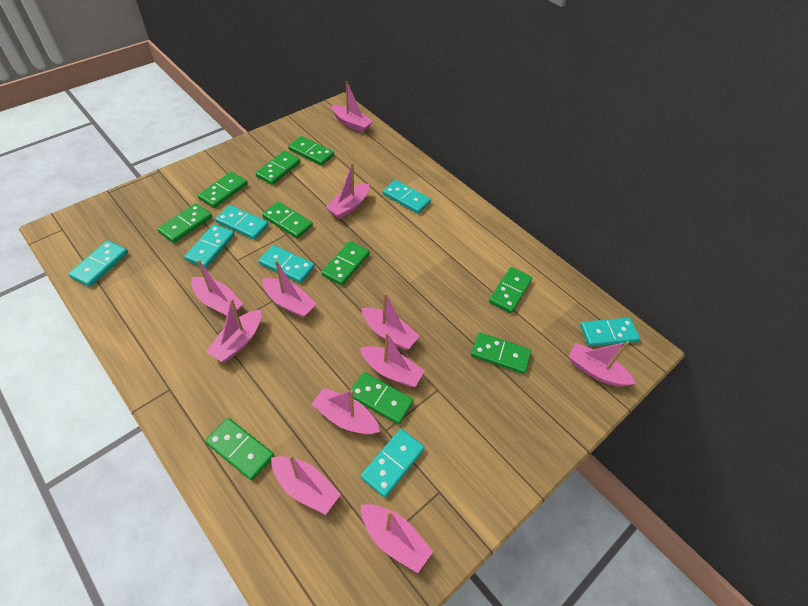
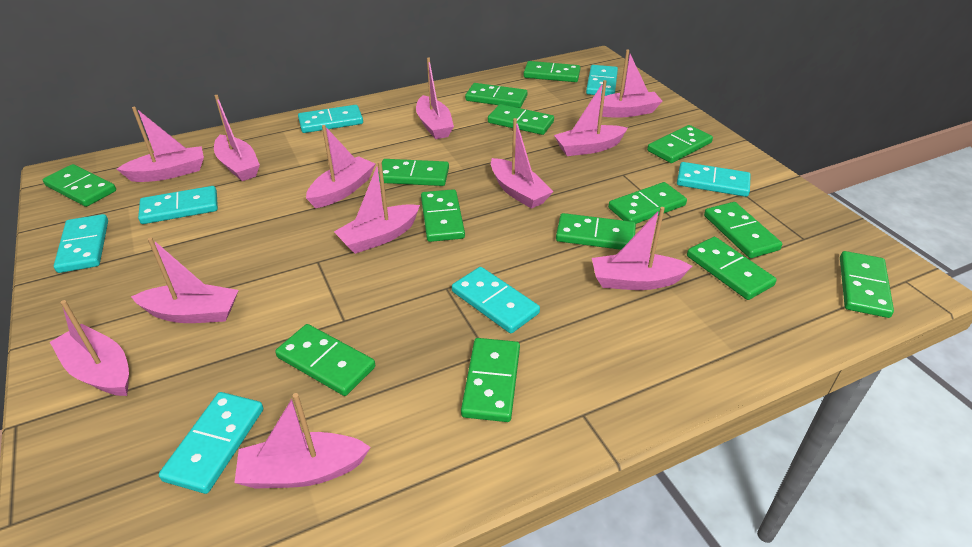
green domino: 10 -> 14
pink boat: 11 -> 12

